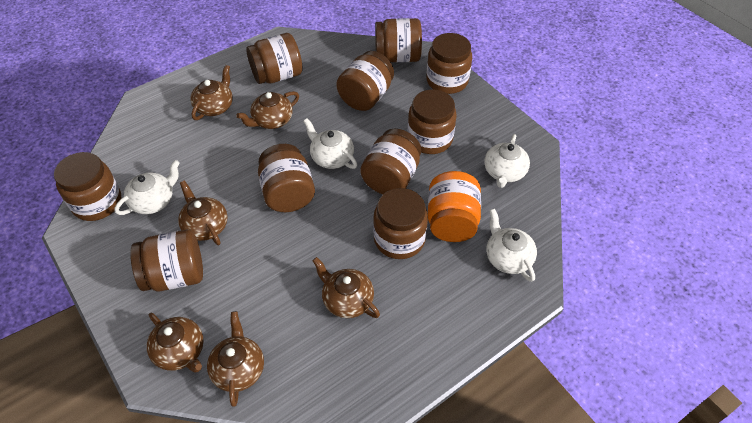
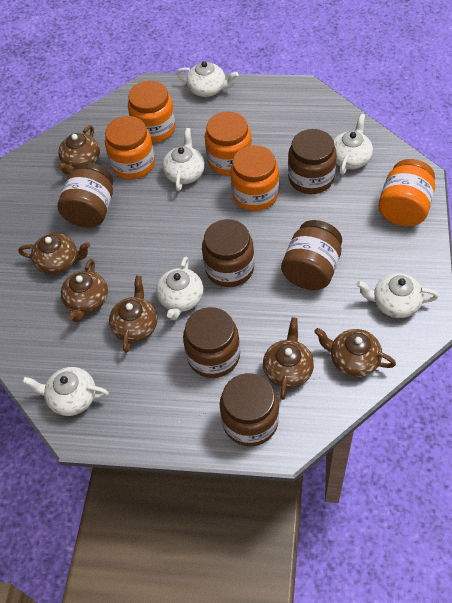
brown jar: 10 -> 6
orange jar: 1 -> 5
white teapot: 4 -> 6

